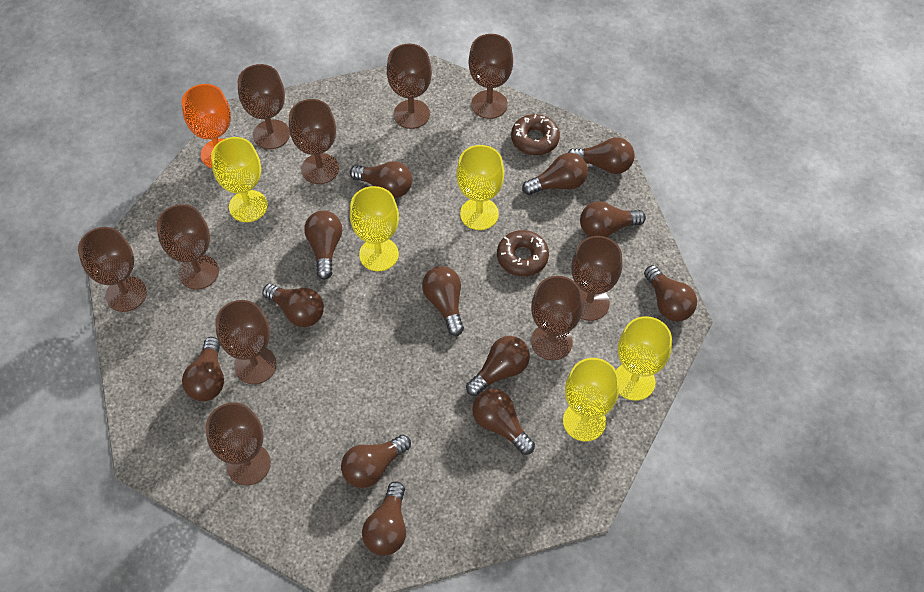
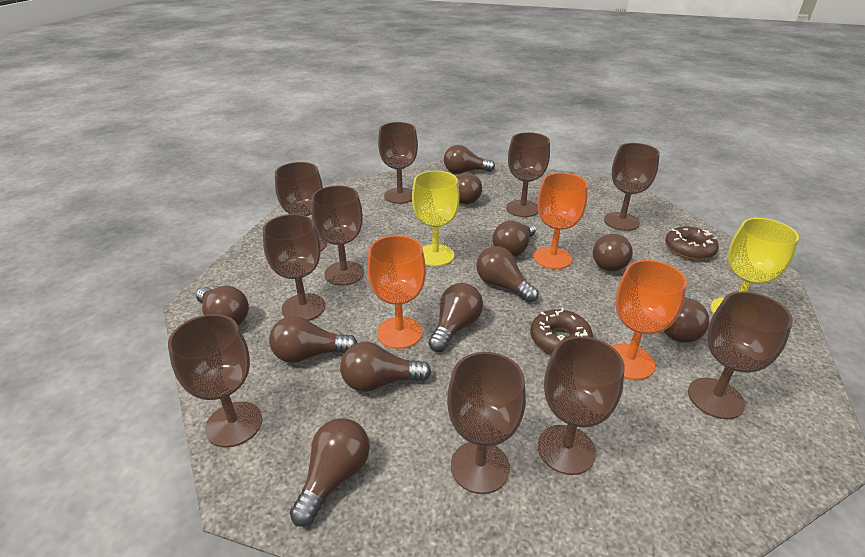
brown light bulb: 13 -> 11
orange goblet: 1 -> 3
yellow goblet: 5 -> 2

